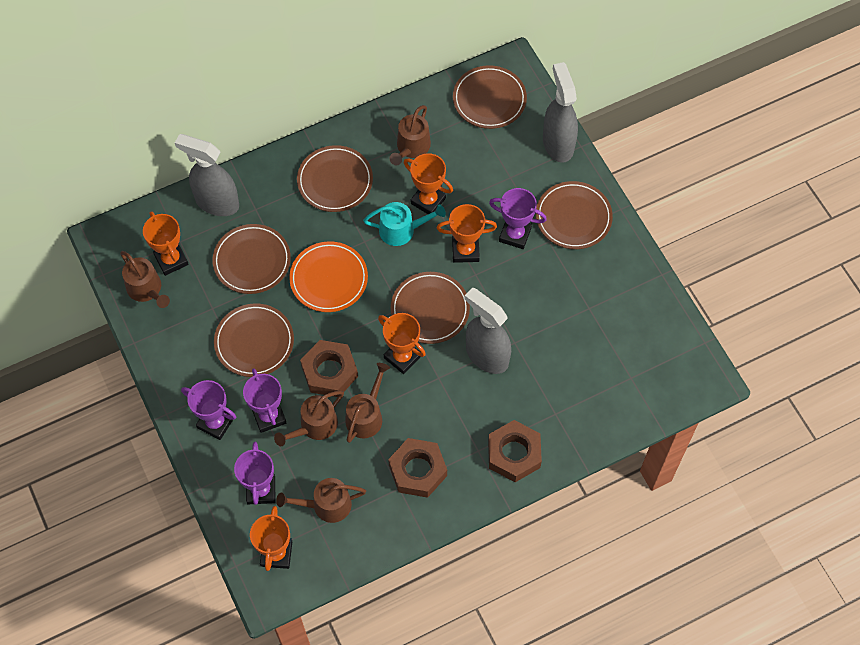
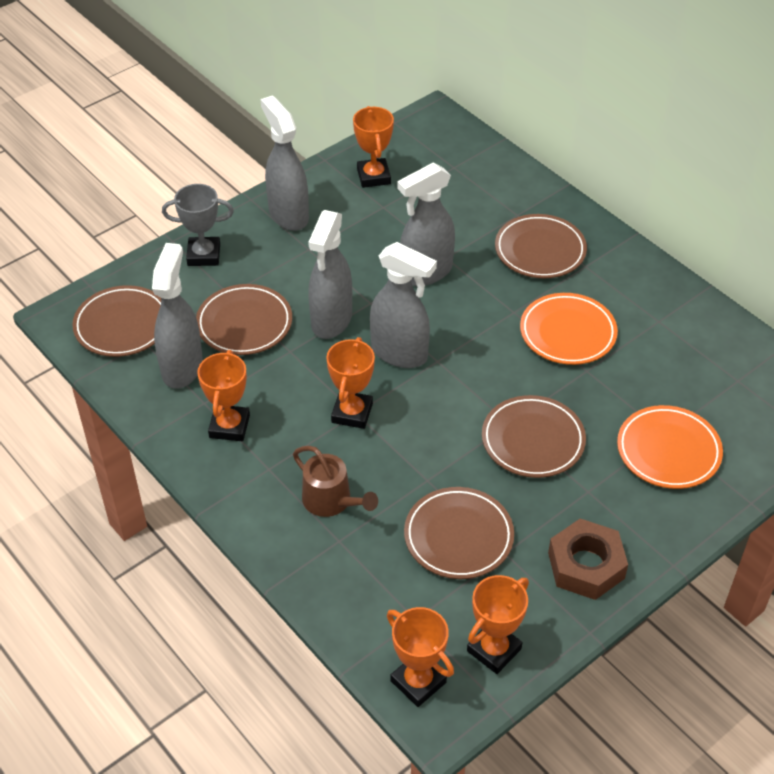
brown nut: 3 -> 1
brown plate: 6 -> 5
brown watering can: 5 -> 1
grey spray bottle: 3 -> 5
grey trophy: 0 -> 1
orange plate: 1 -> 2
purple trophy: 4 -> 0
turquoise watering can: 1 -> 0

